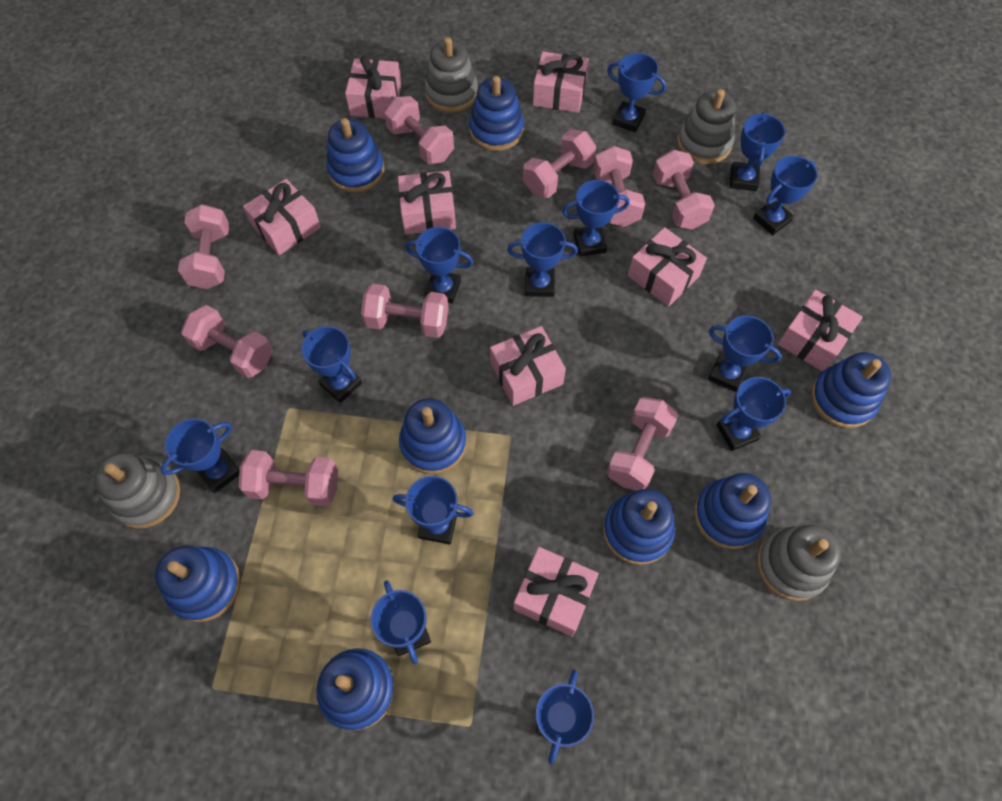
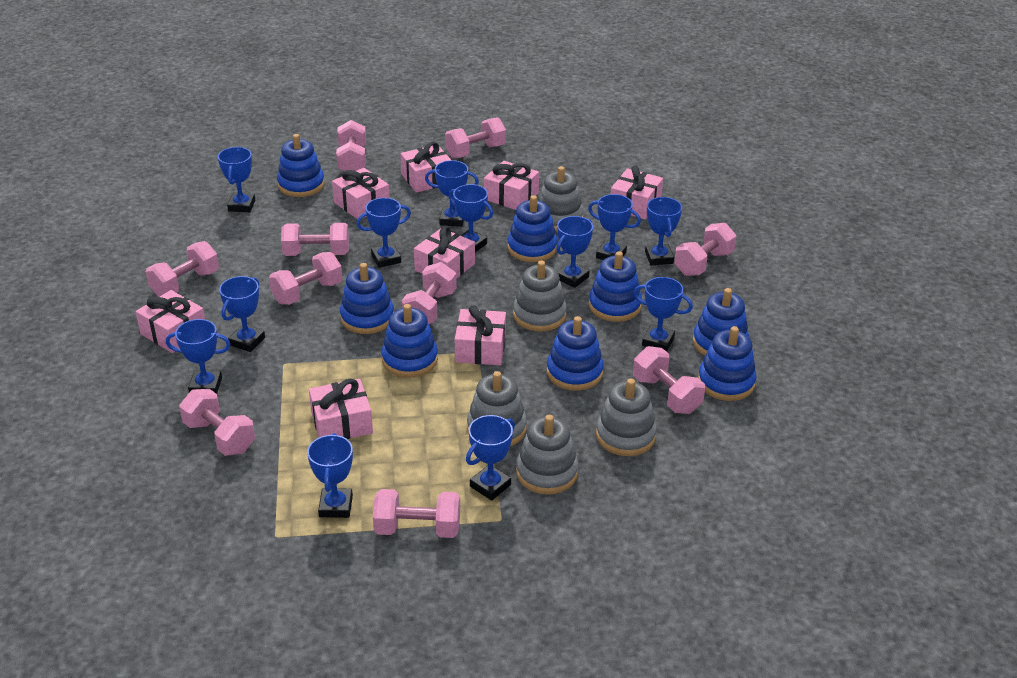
blue trophy: 13 -> 12
grey stacking toy: 4 -> 5
pink dumbbell: 9 -> 10

